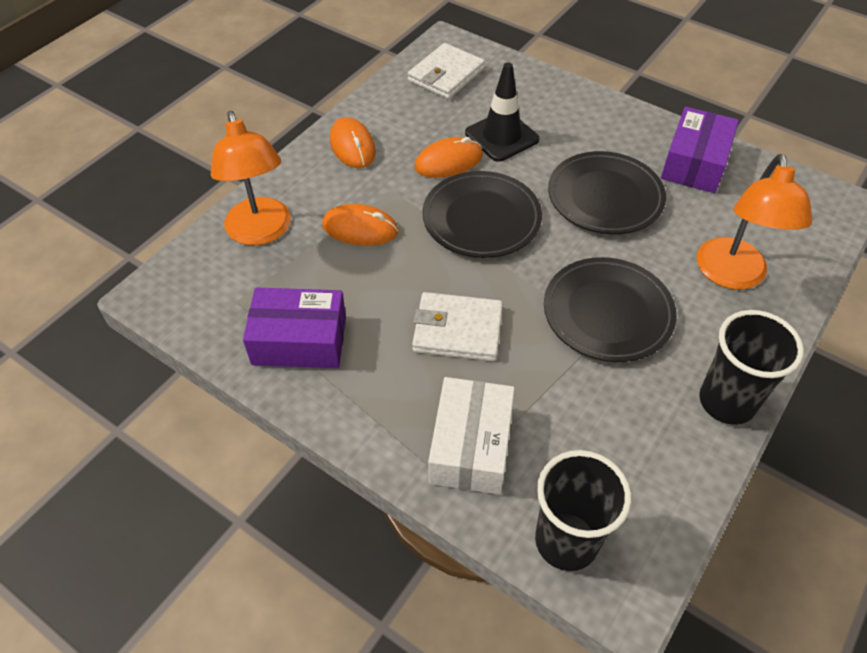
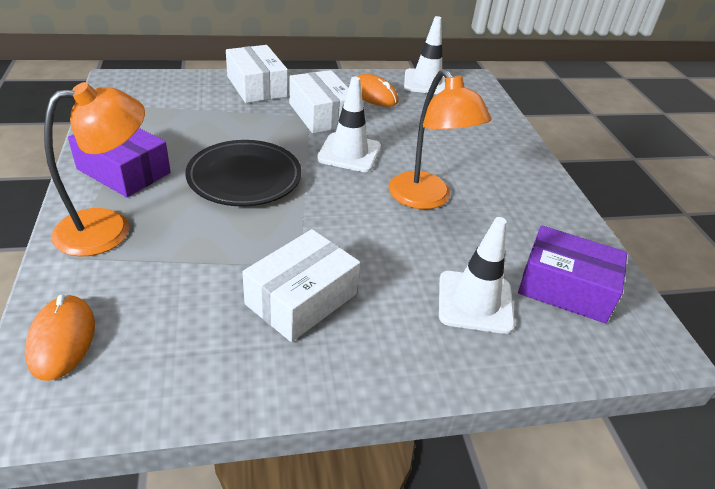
black cup: 2 -> 0
black plate: 3 -> 1
black traffic cone: 1 -> 0
orange mouse: 3 -> 2
white box: 1 -> 3
white traffic cone: 0 -> 3
white wallet: 2 -> 0

